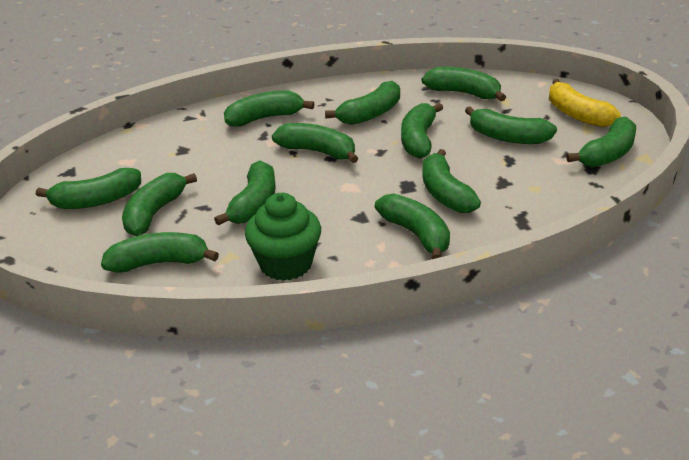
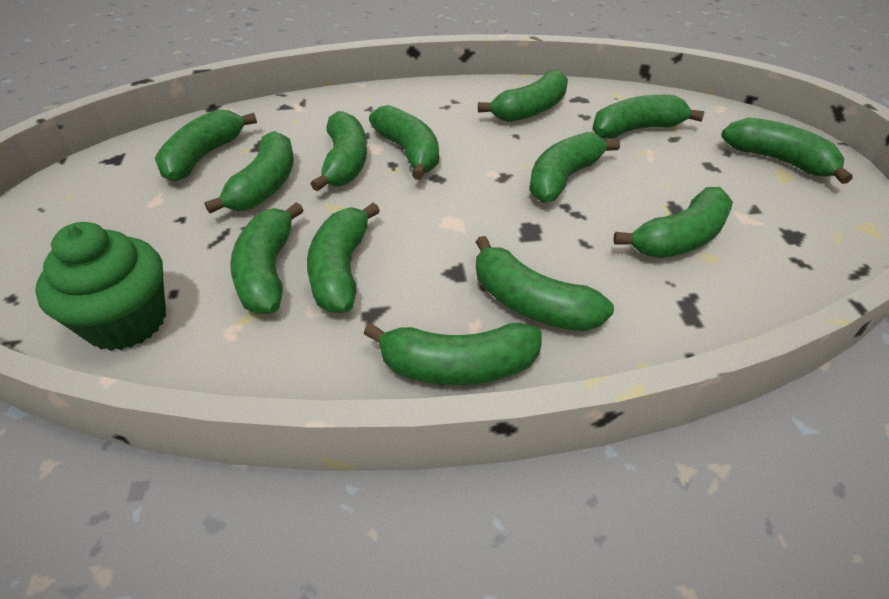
yellow banana: 1 -> 0

